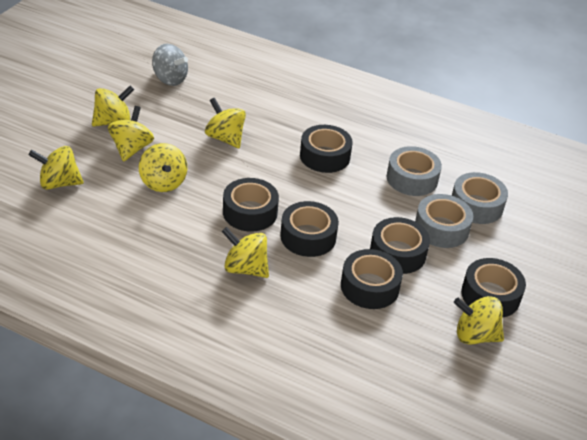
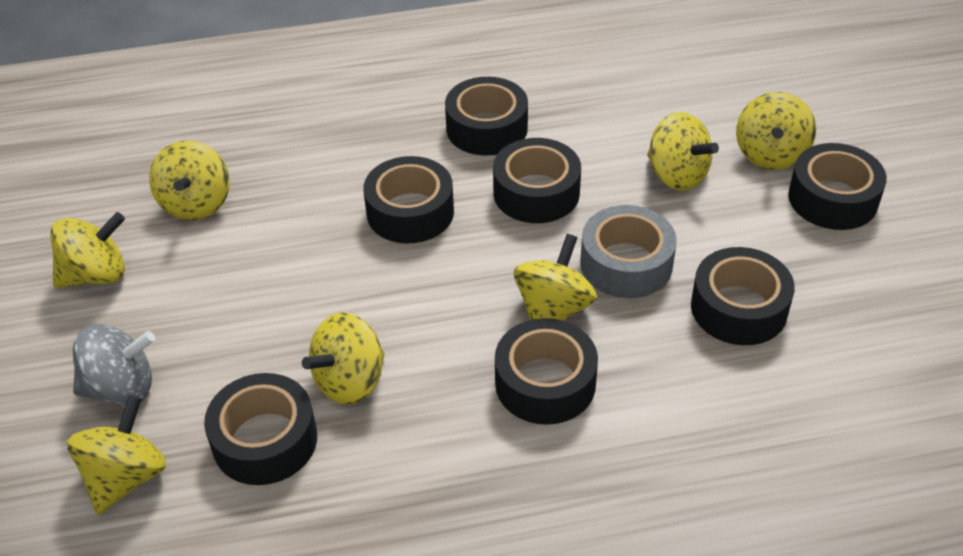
black tape: 6 -> 7
grey tape: 3 -> 1

